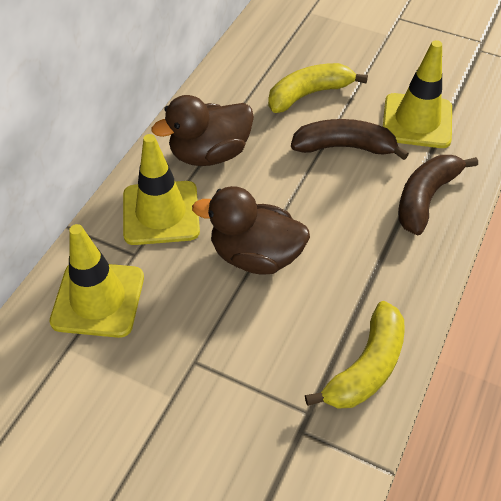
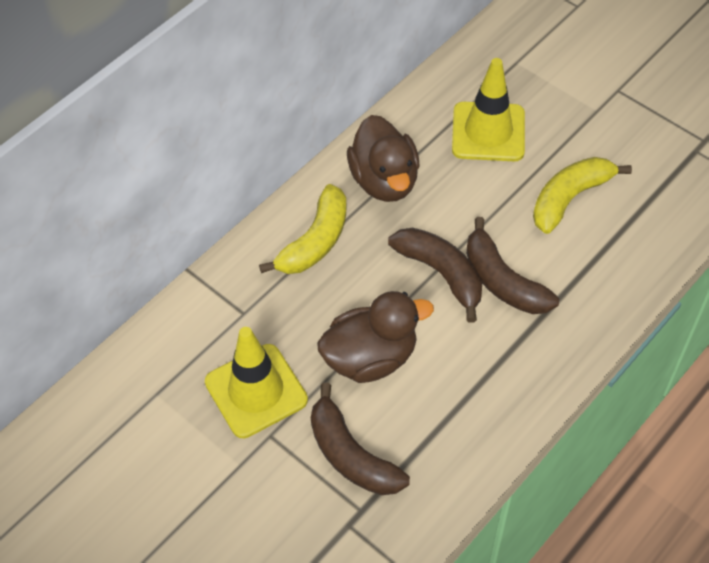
brown banana: 2 -> 3
yellow traffic cone: 3 -> 2

